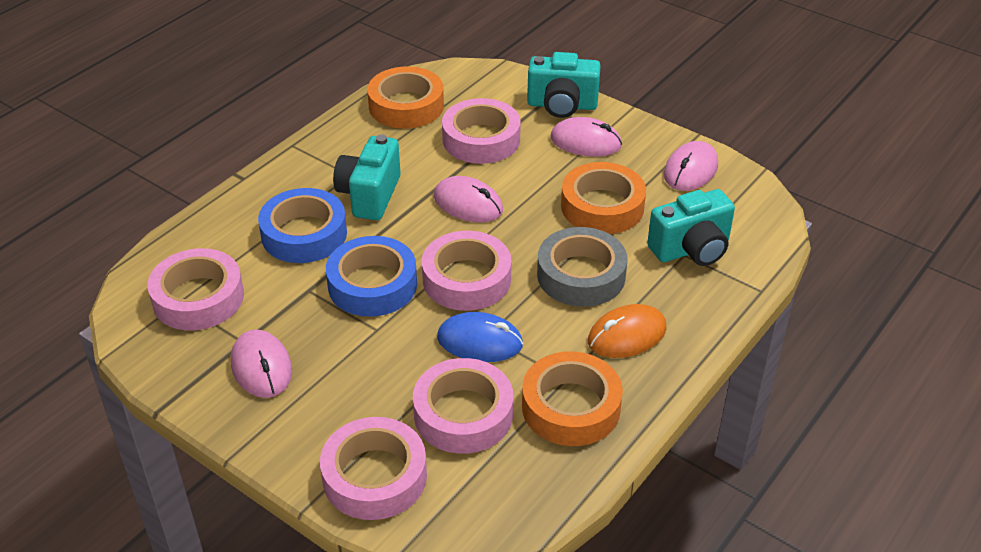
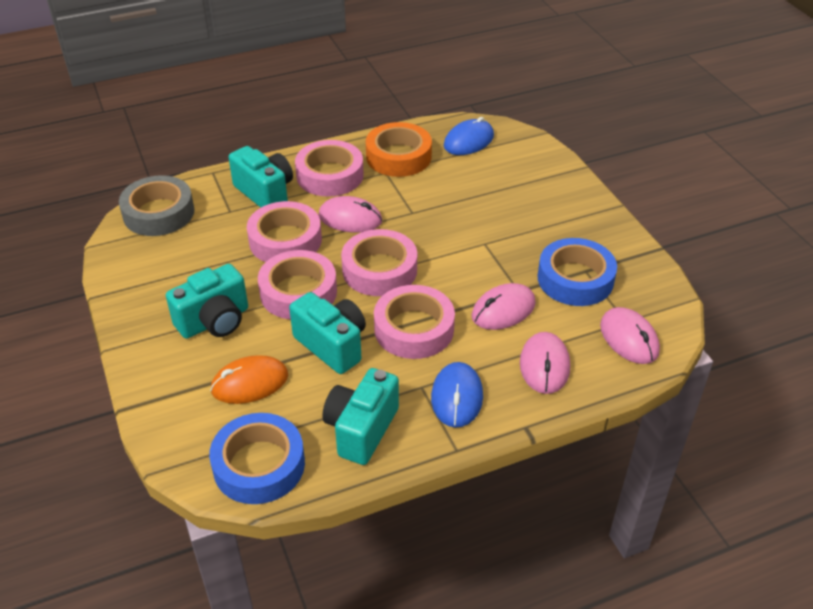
blue mouse: 1 -> 2
orange tape: 3 -> 1
turquoise camera: 3 -> 4

